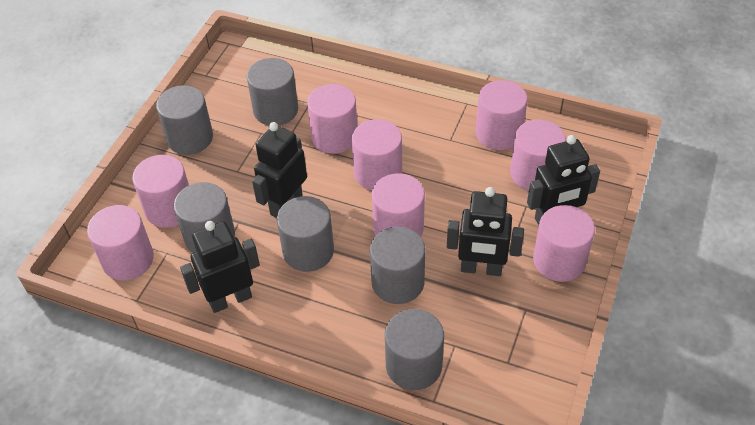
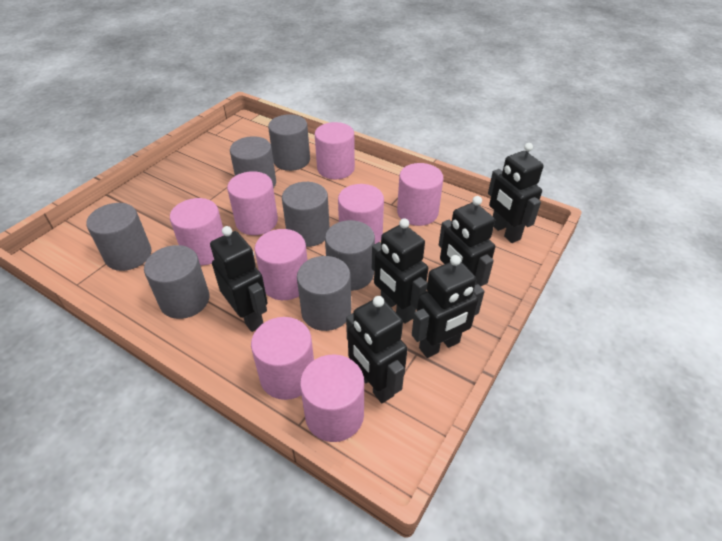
black robot: 4 -> 6
grey cylinder: 6 -> 7

